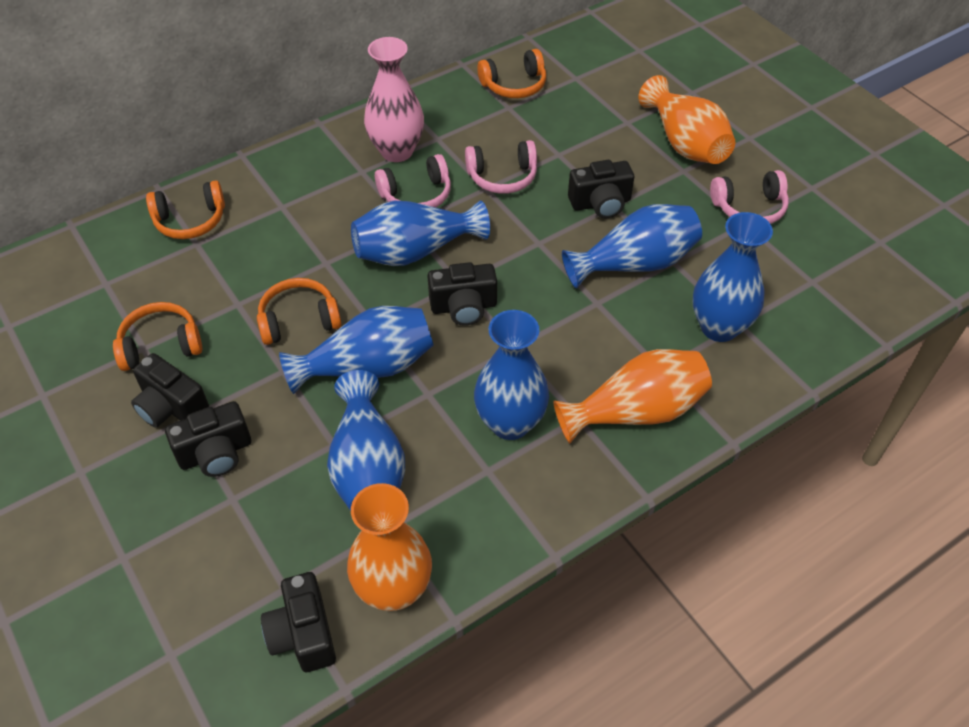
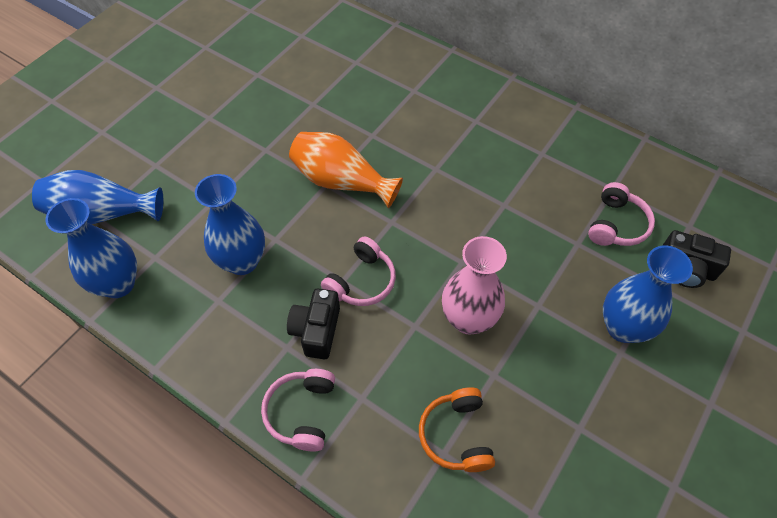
black camera: 5 -> 2
blue vase: 6 -> 4
orange headphones: 4 -> 1
orange vase: 3 -> 1

